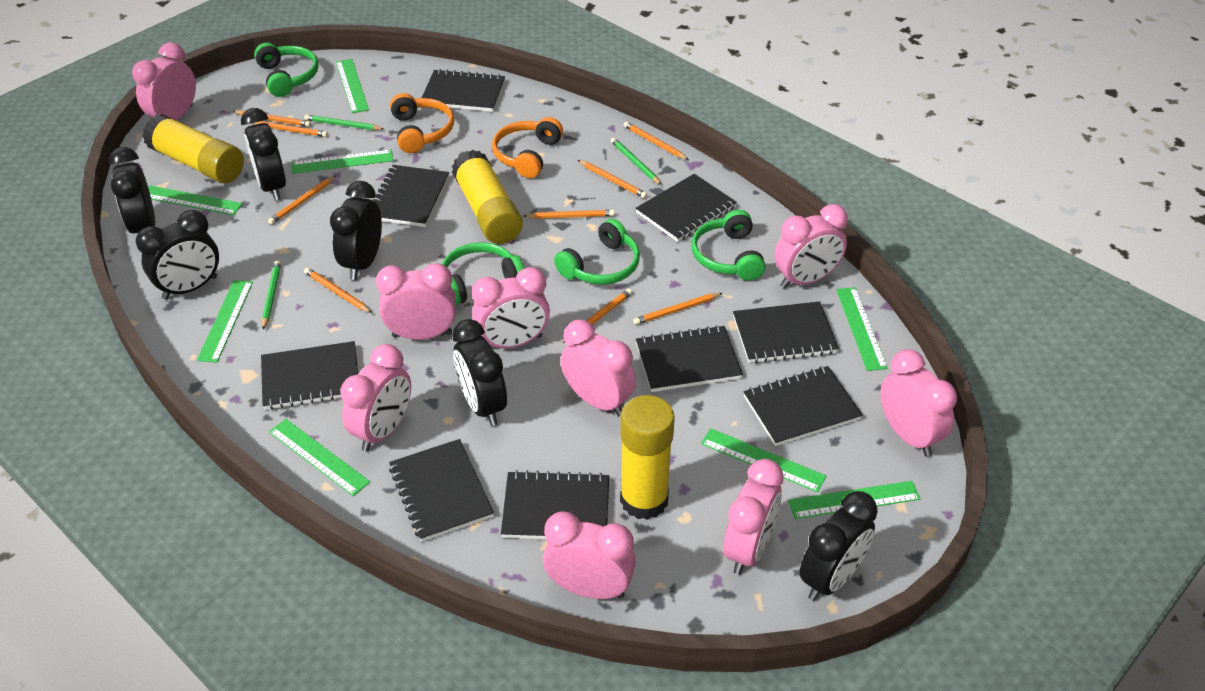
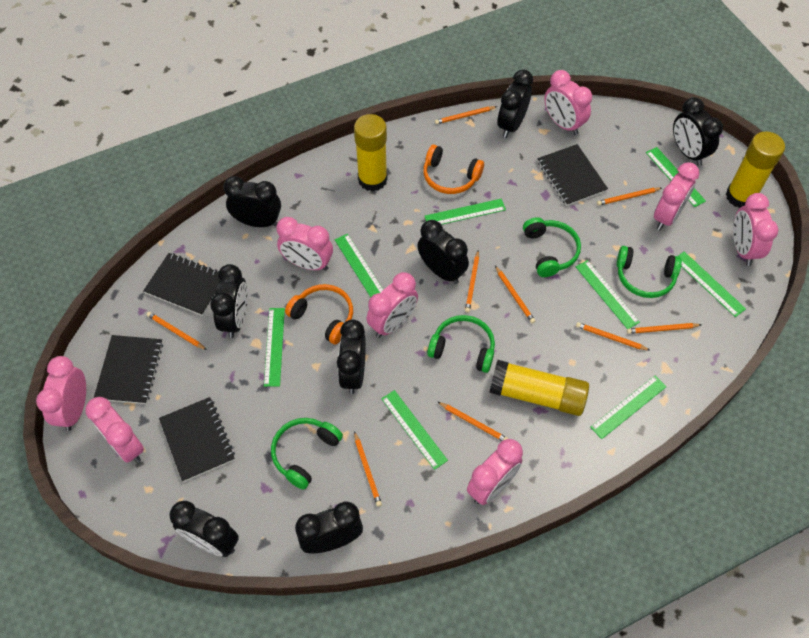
black clock: 6 -> 8
black notebook: 9 -> 4
green pencil: 3 -> 0
pink clock: 9 -> 8

